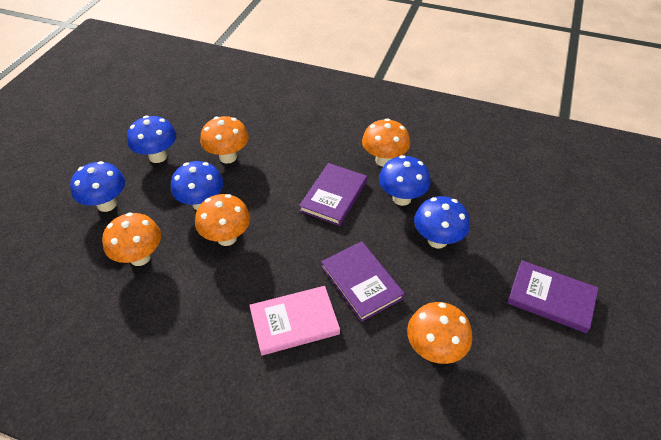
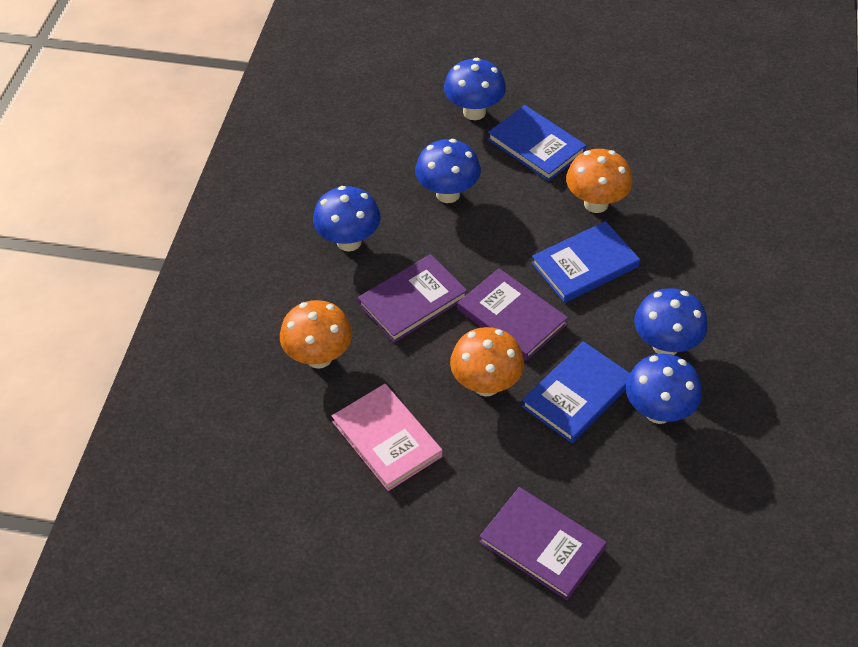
blue book: 0 -> 3
orange mushroom: 5 -> 3

